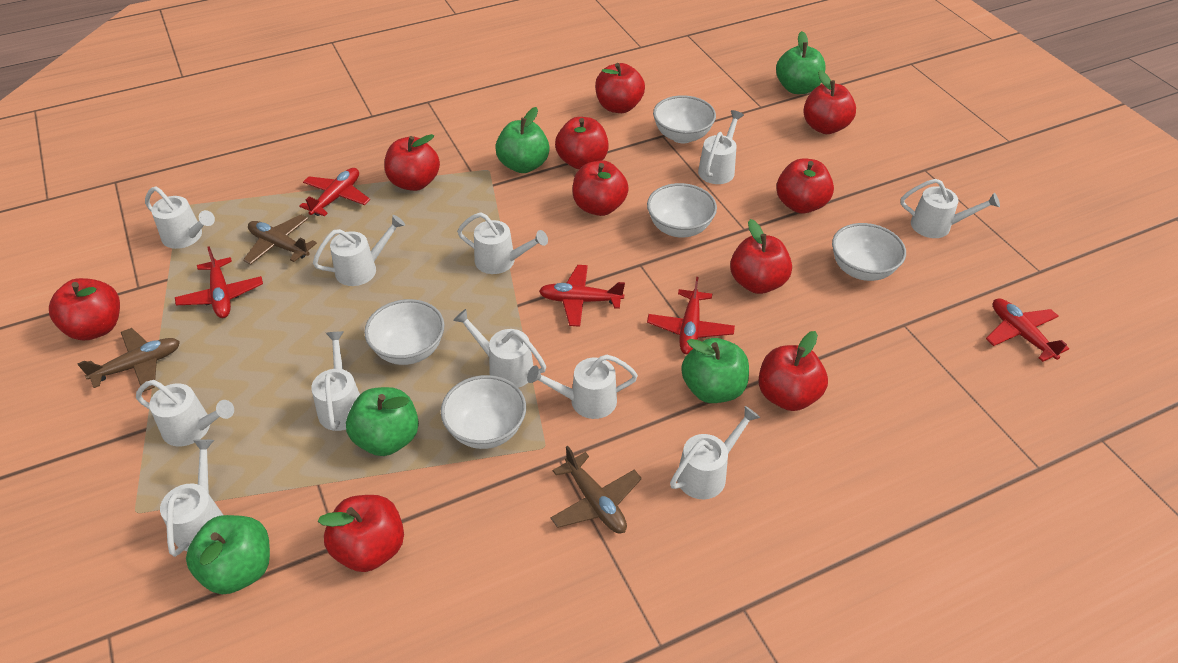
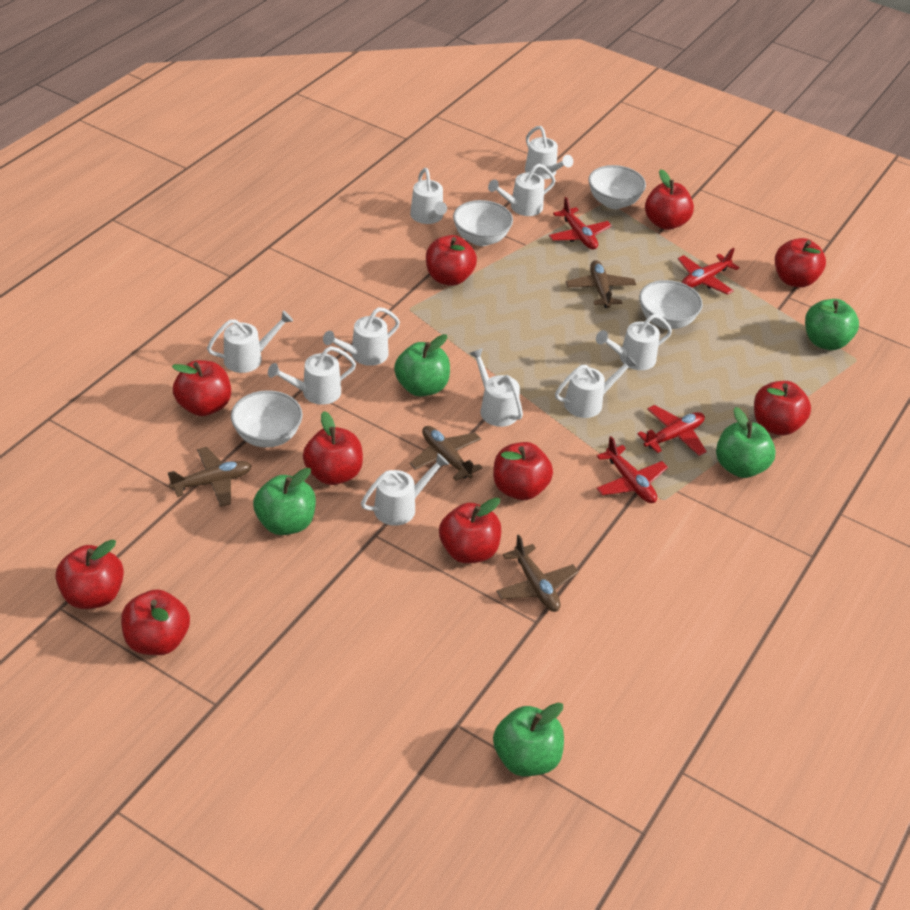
brown plane: 3 -> 4
red plane: 5 -> 4
white bowl: 5 -> 4
white watering can: 11 -> 10

